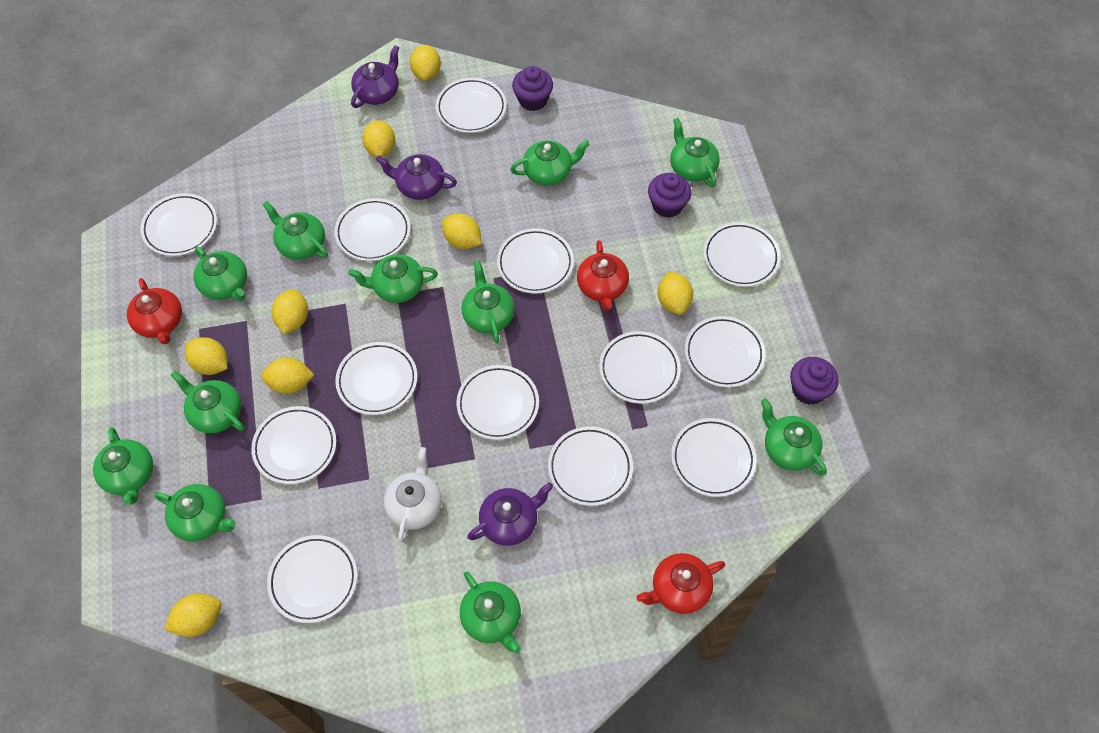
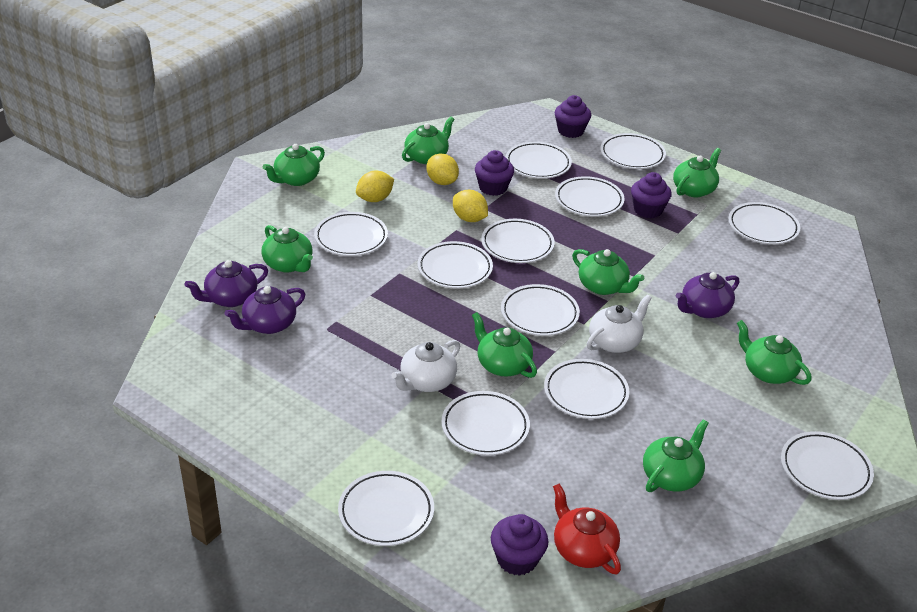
green teapot: 11 -> 8
purple cupcake: 3 -> 4
red teapot: 3 -> 1
white plate: 13 -> 12
white teapot: 1 -> 2
yellow lemon: 8 -> 3

